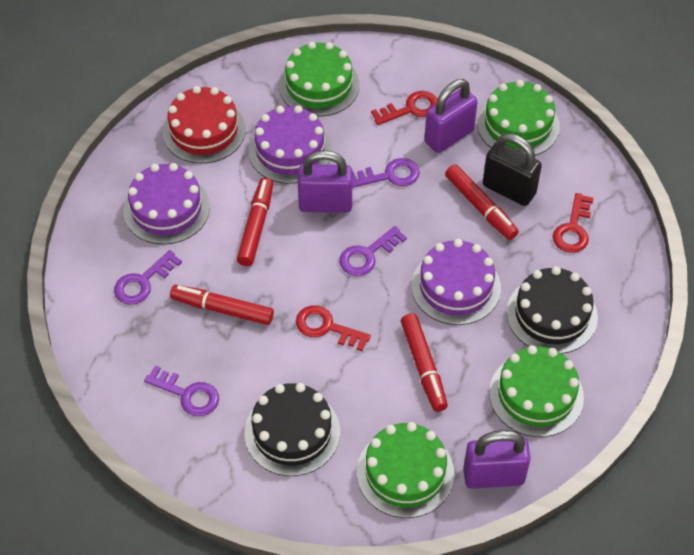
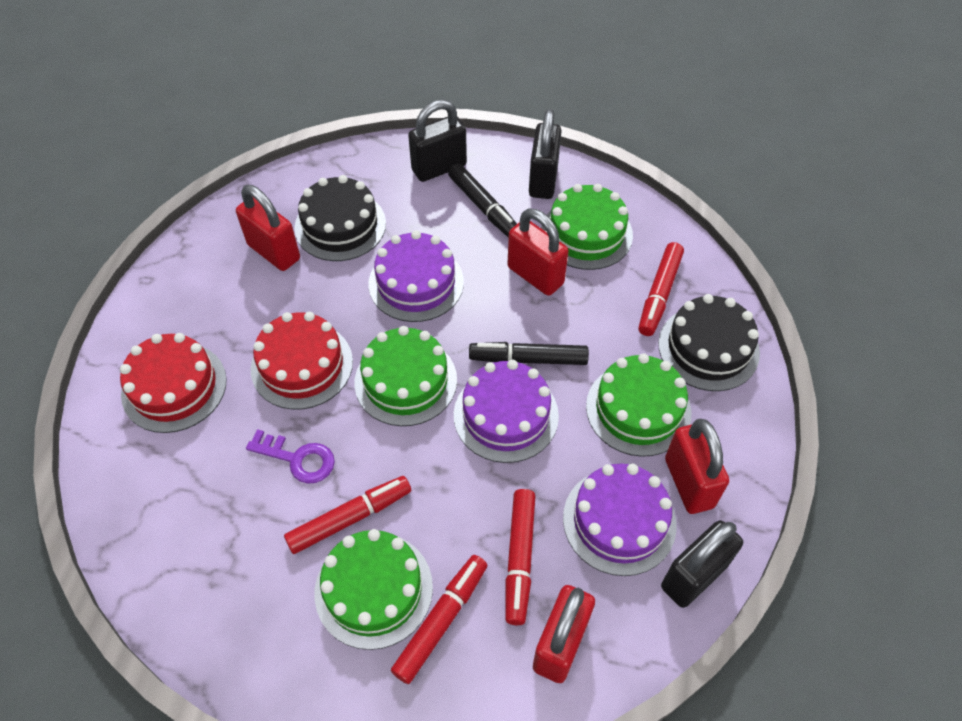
black marker: 0 -> 2
black padlock: 1 -> 3
purple key: 4 -> 1
purple padlock: 3 -> 0
red cake: 1 -> 2
red key: 3 -> 0
red padlock: 0 -> 4

